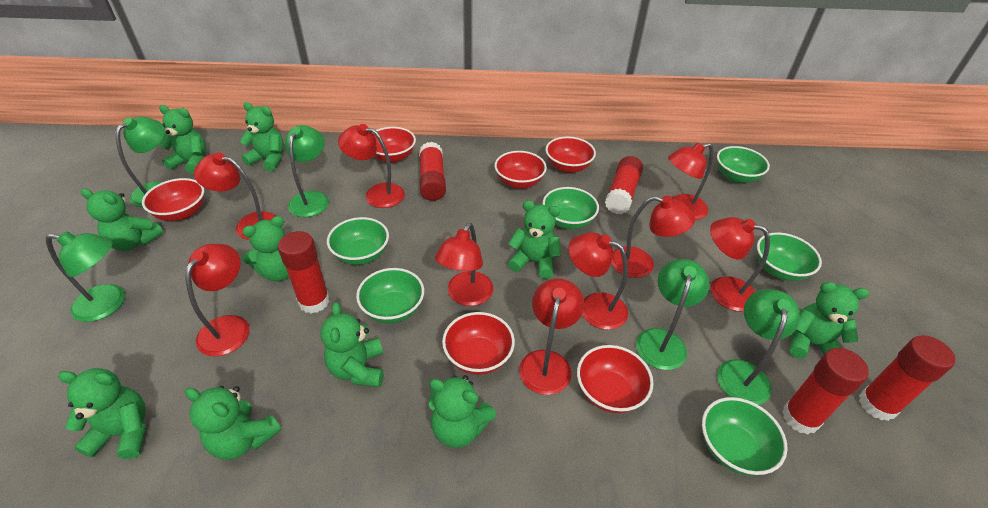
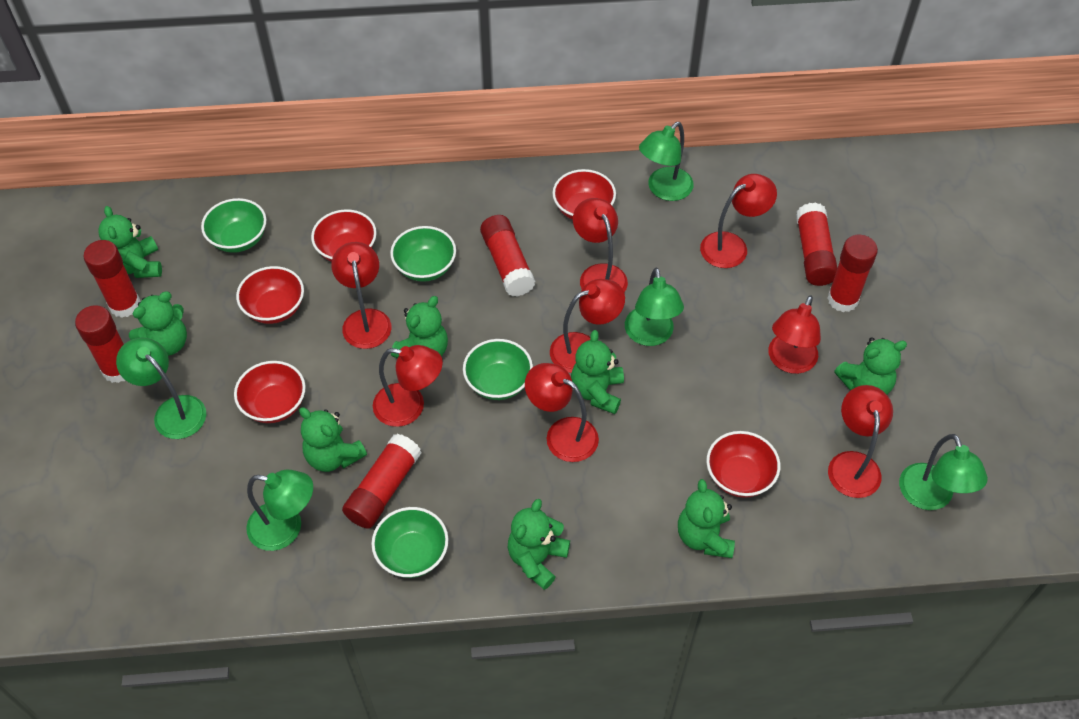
green bowl: 6 -> 4
green teddy bear: 10 -> 8
red bowl: 6 -> 5
red glue stick: 5 -> 6
red lamp: 9 -> 8

